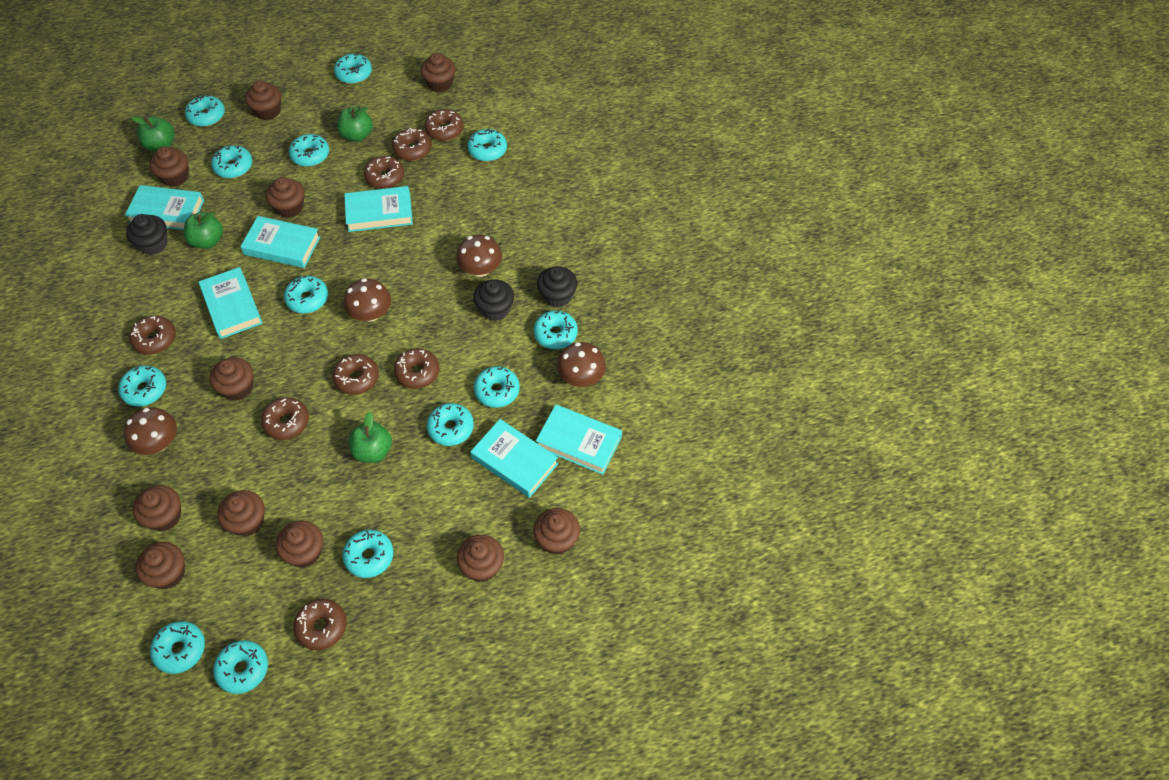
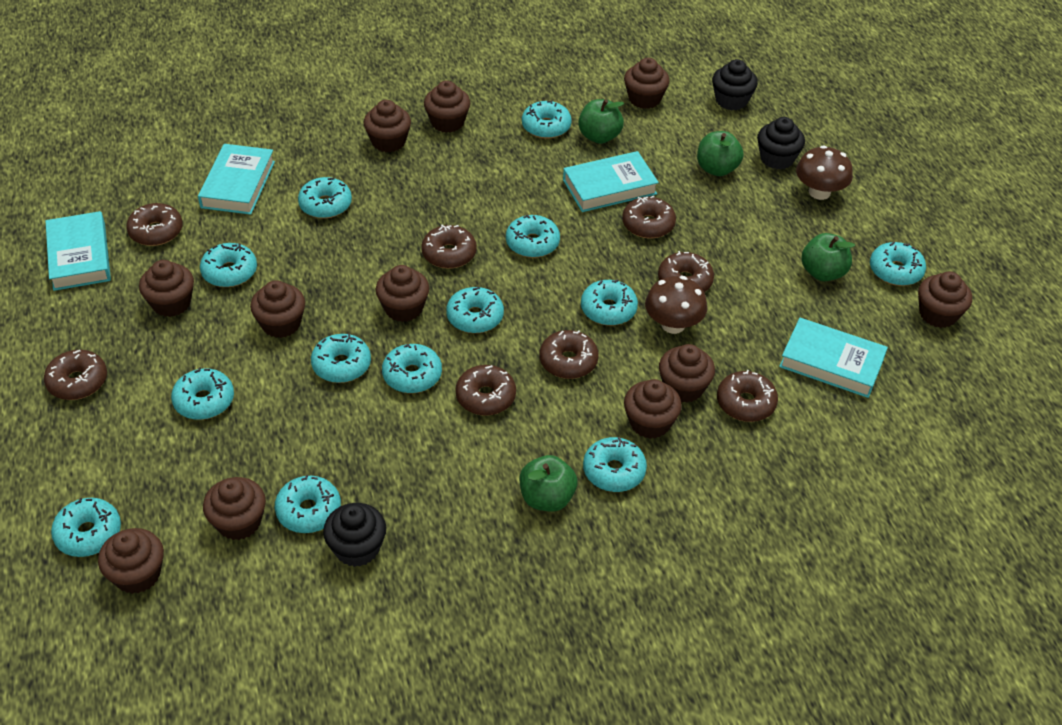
brown mushroom: 4 -> 2
turquoise book: 6 -> 4

